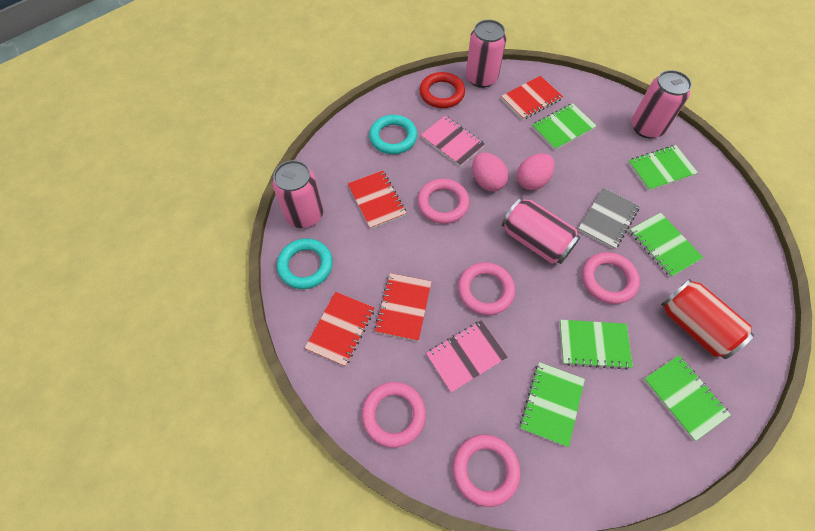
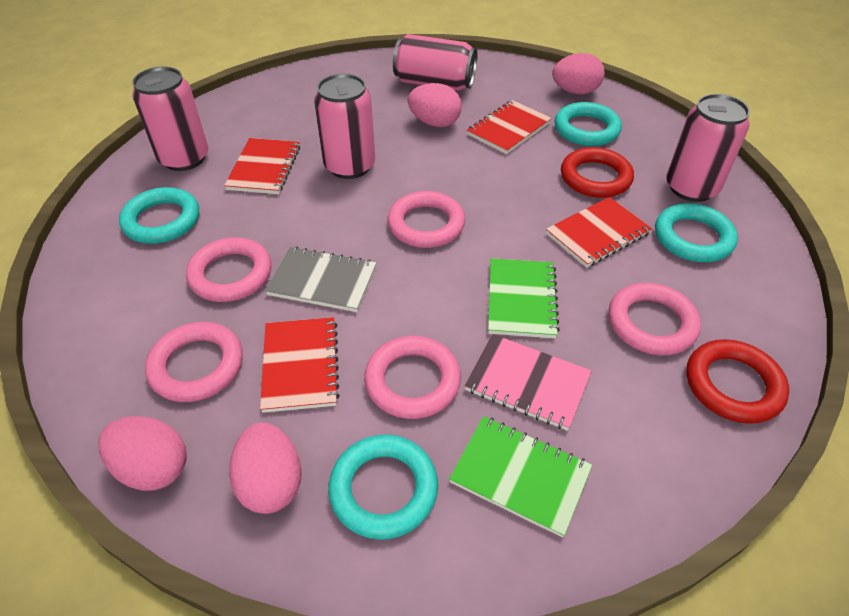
green notebook: 6 -> 2
pink egg: 2 -> 4
pink notebook: 2 -> 1
red can: 1 -> 0
red ring: 1 -> 2
turquoise ring: 2 -> 4

